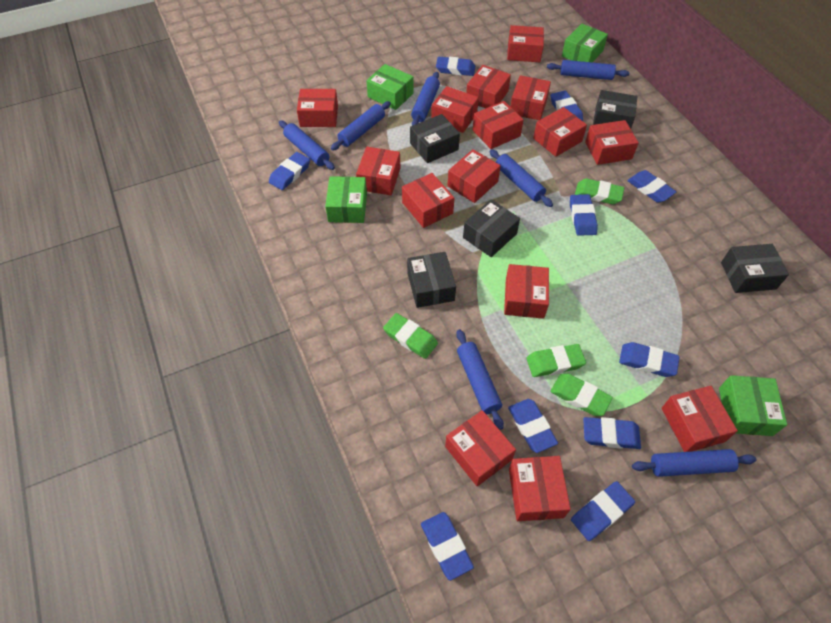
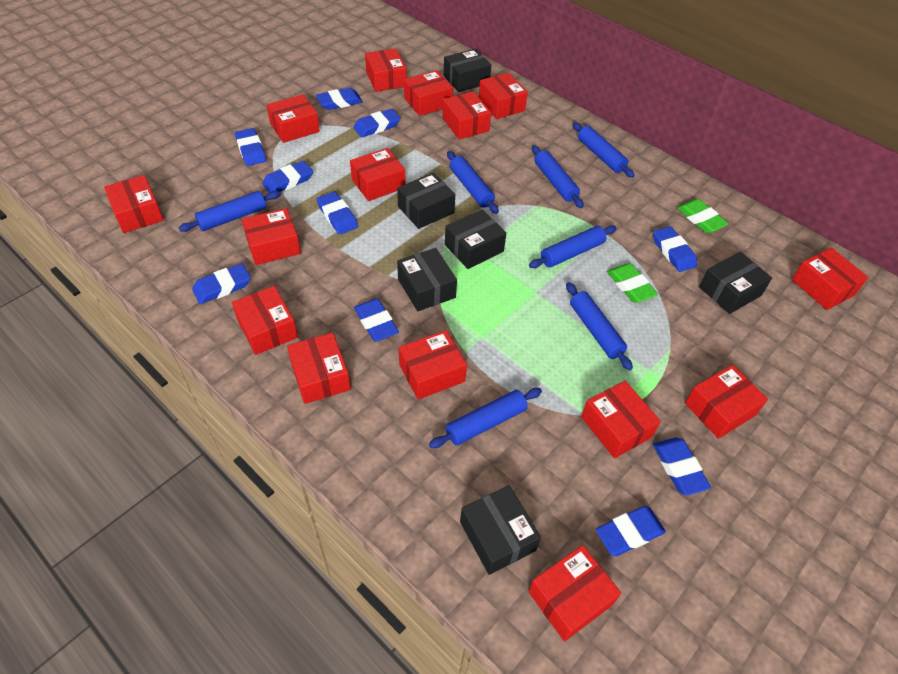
black box: 5 -> 6
green box: 4 -> 0
green eraser: 4 -> 2

